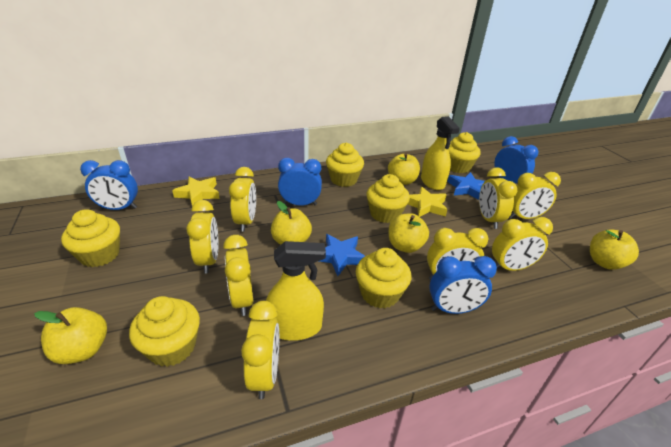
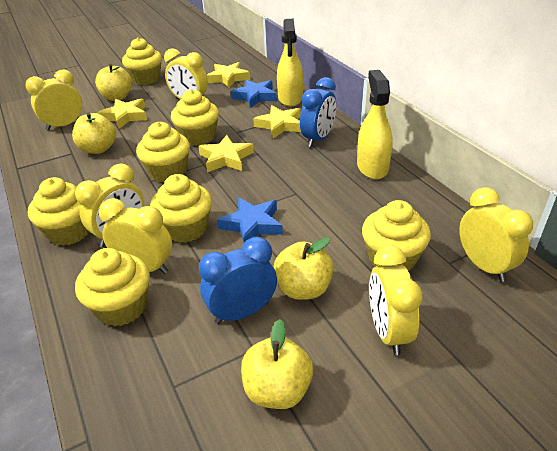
blue clock: 4 -> 2
yellow apple: 5 -> 4
yellow clock: 8 -> 6
yellow cupcake: 6 -> 7
yellow star: 2 -> 4

